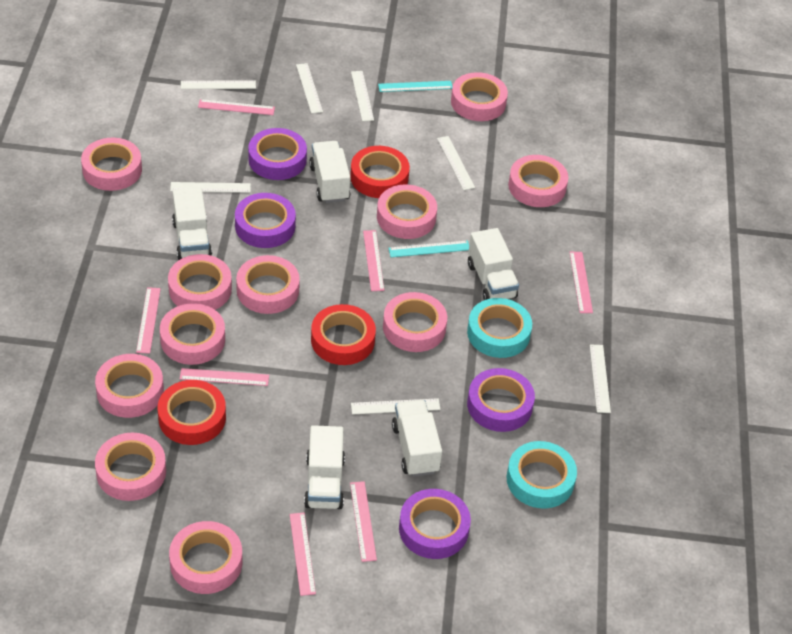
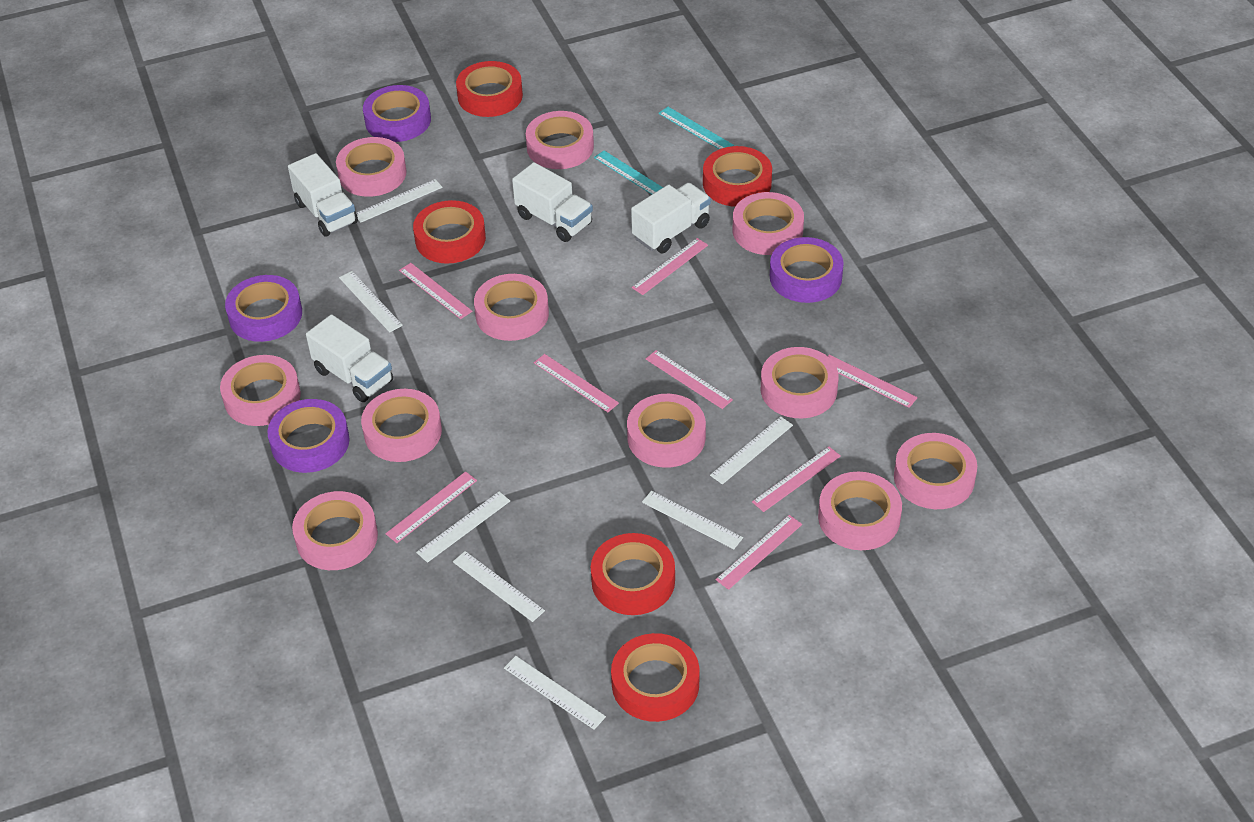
pink ruler: 7 -> 8
red tape: 3 -> 5
turquoise tape: 2 -> 0
white truck: 5 -> 4

